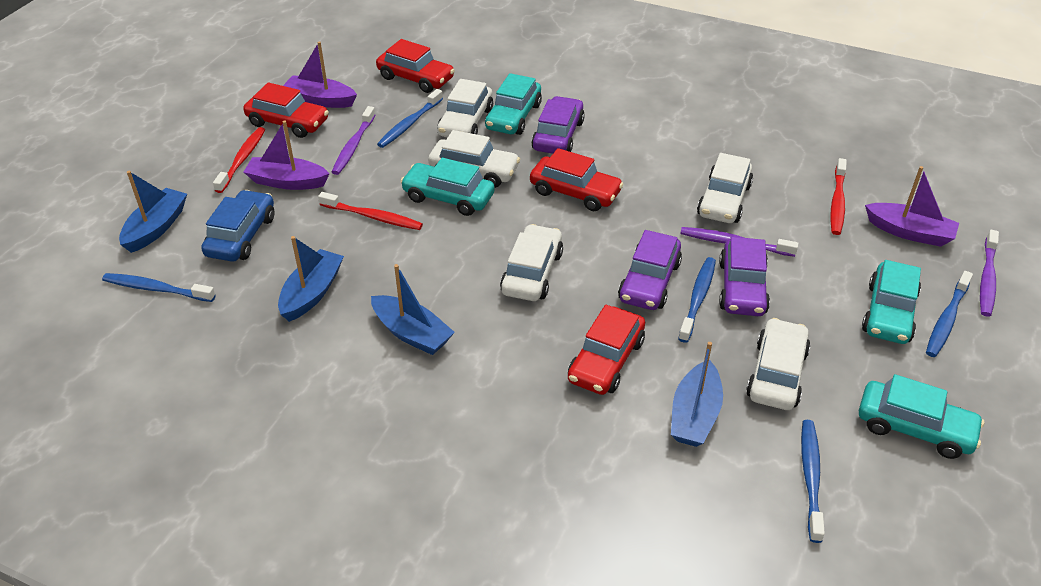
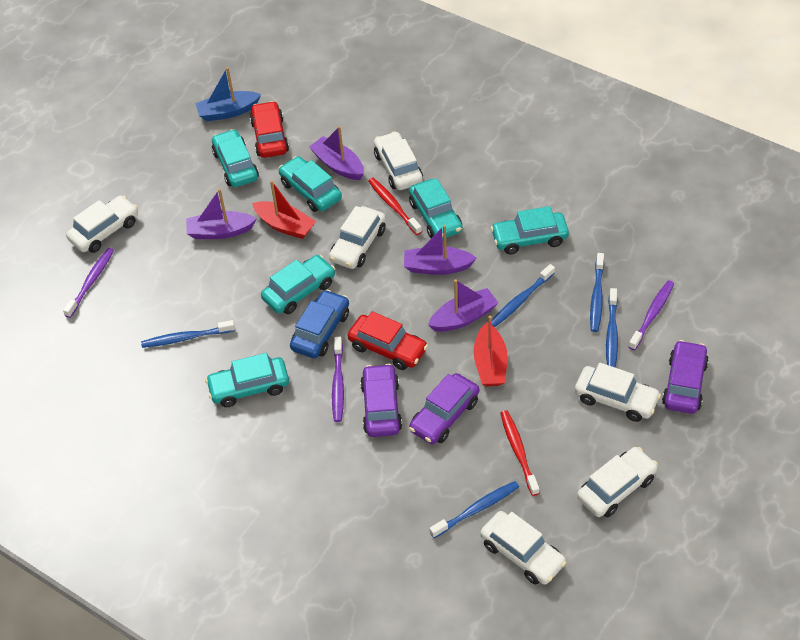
blue boat: 4 -> 1
purple boat: 3 -> 4
red boat: 0 -> 2
red car: 4 -> 2
red toothbrush: 3 -> 2
turquoise car: 4 -> 6
white car: 5 -> 6

